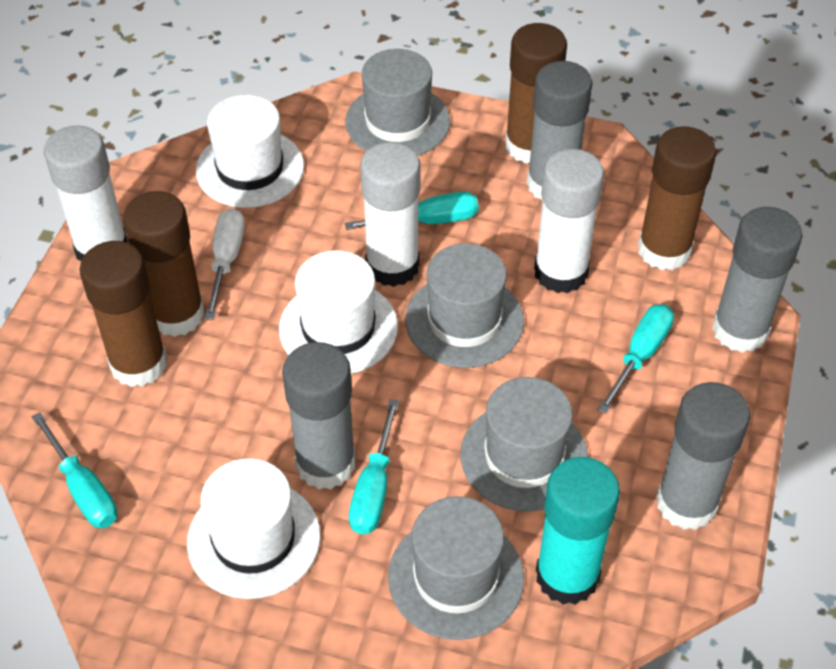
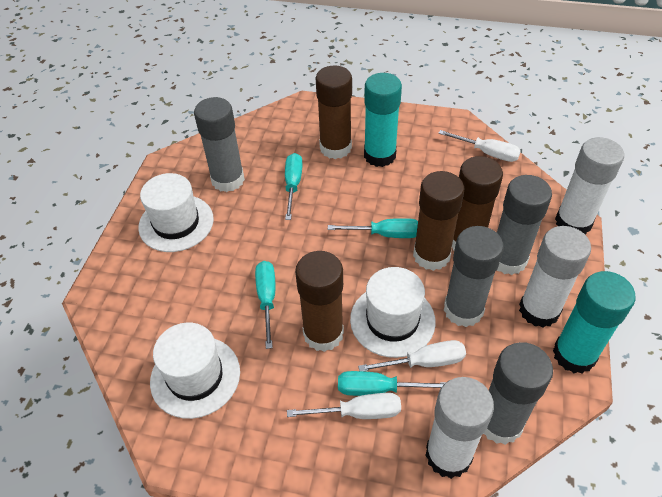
grey hat: 4 -> 0
turquoise glue stick: 1 -> 2
white screwdriver: 1 -> 3

